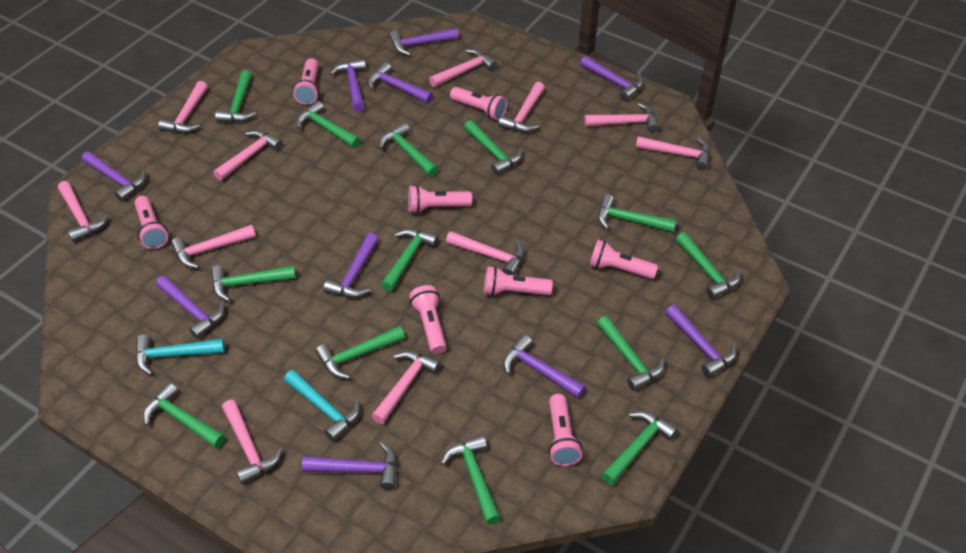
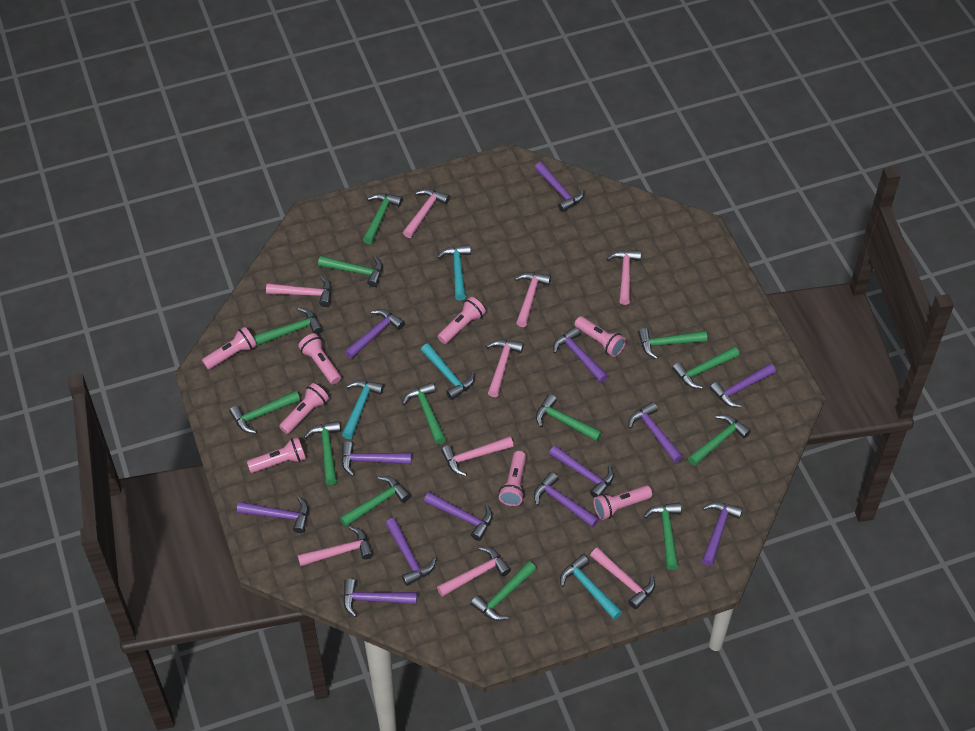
pink hammer: 11 -> 9
purple hammer: 10 -> 13
turquoise hammer: 2 -> 4

